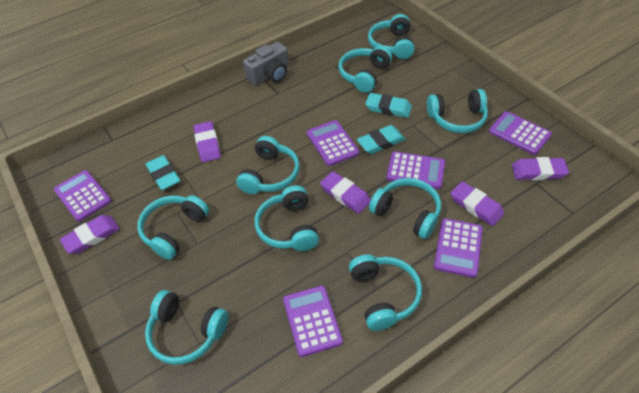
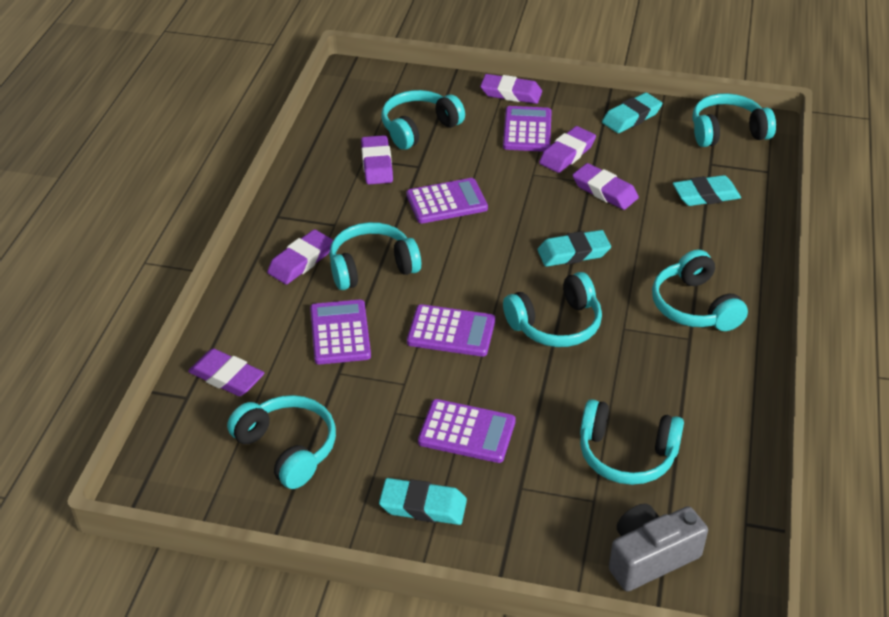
purple calculator: 6 -> 5
purple eraser: 5 -> 6
turquoise eraser: 3 -> 4
turquoise headphones: 9 -> 7

